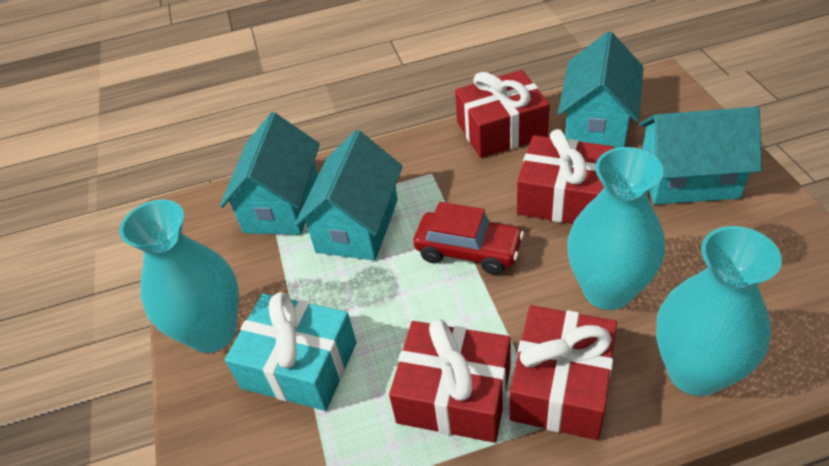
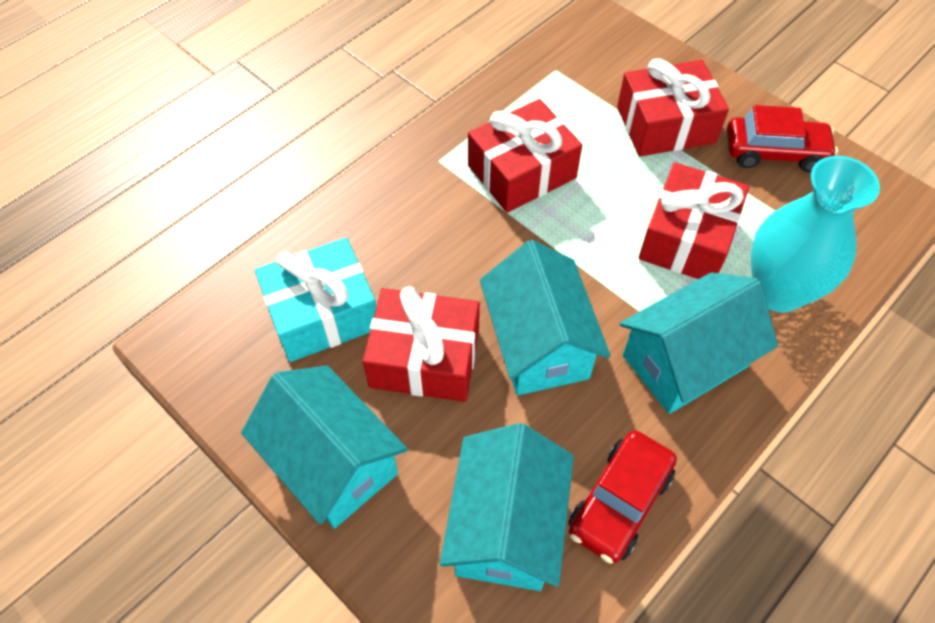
red car: 1 -> 2
turquoise vase: 3 -> 1

